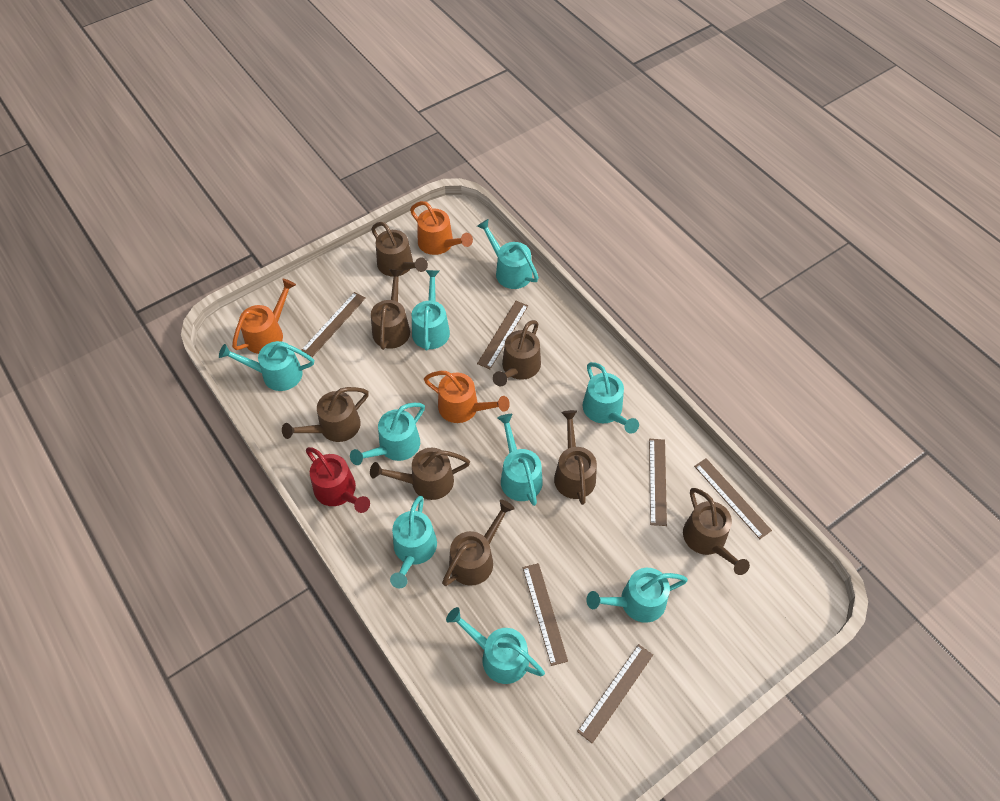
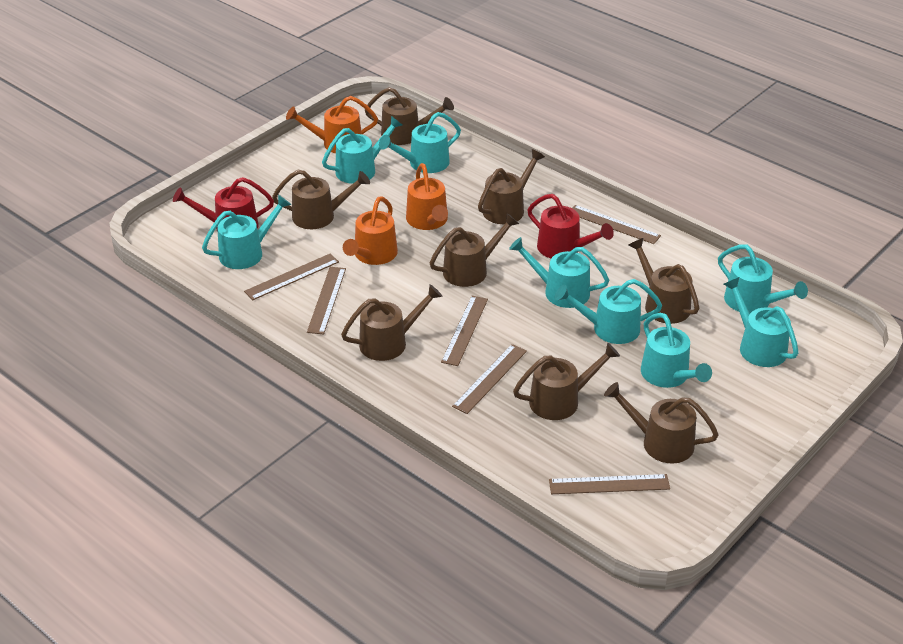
red watering can: 1 -> 2
turquoise watering can: 9 -> 8

